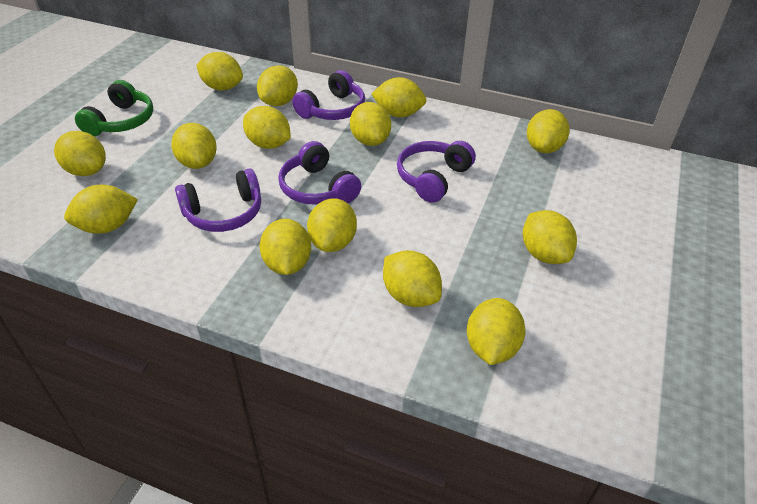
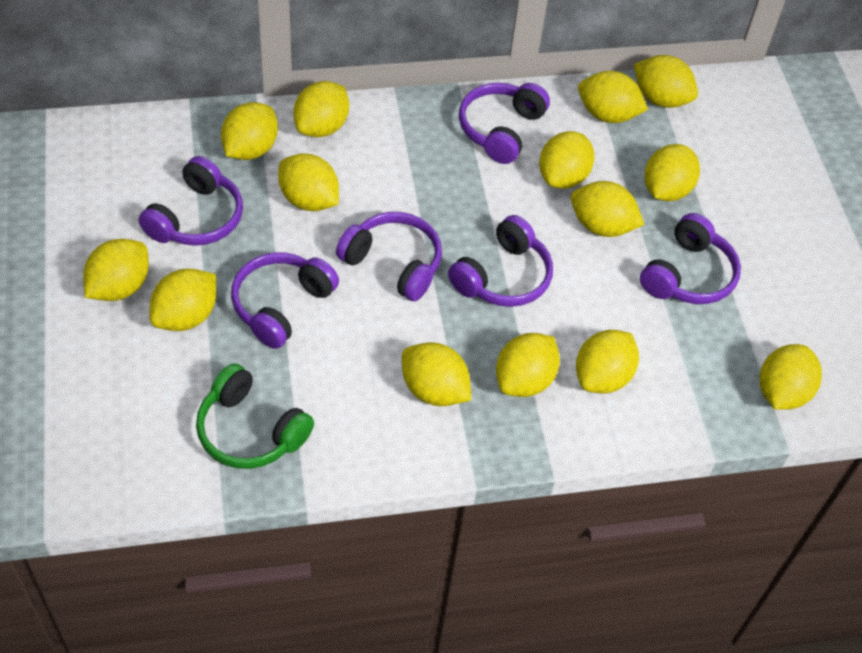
purple headphones: 4 -> 6

